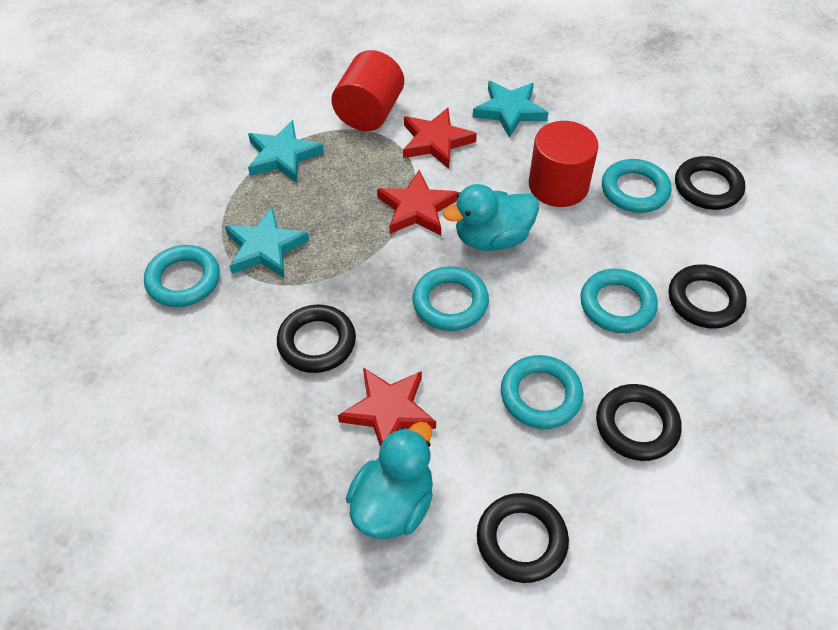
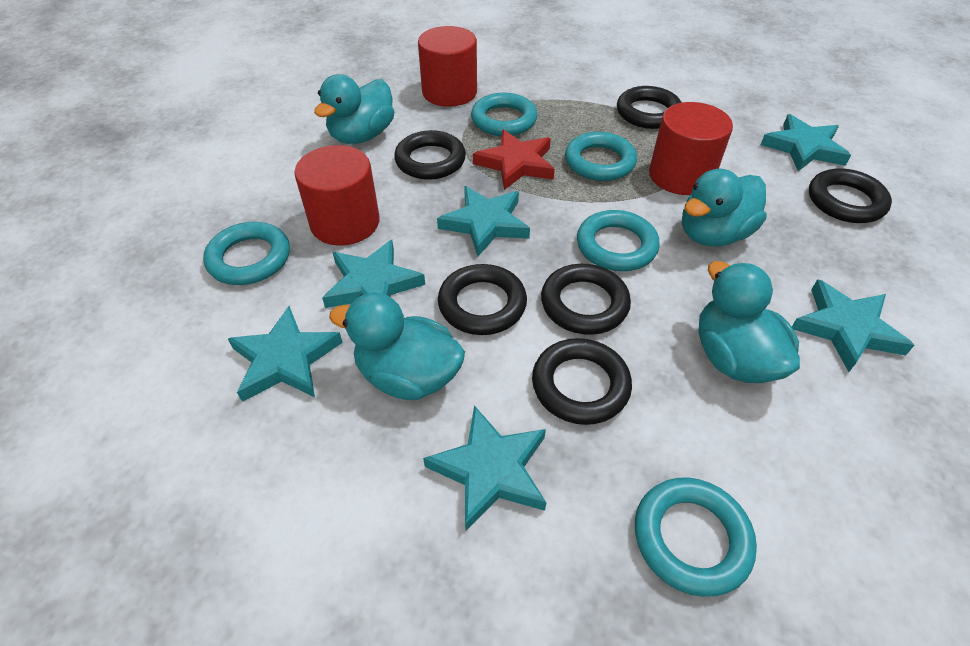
black ring: 5 -> 6
red cylinder: 2 -> 3
red star: 3 -> 1
turquoise duck: 2 -> 4
turquoise star: 3 -> 6

